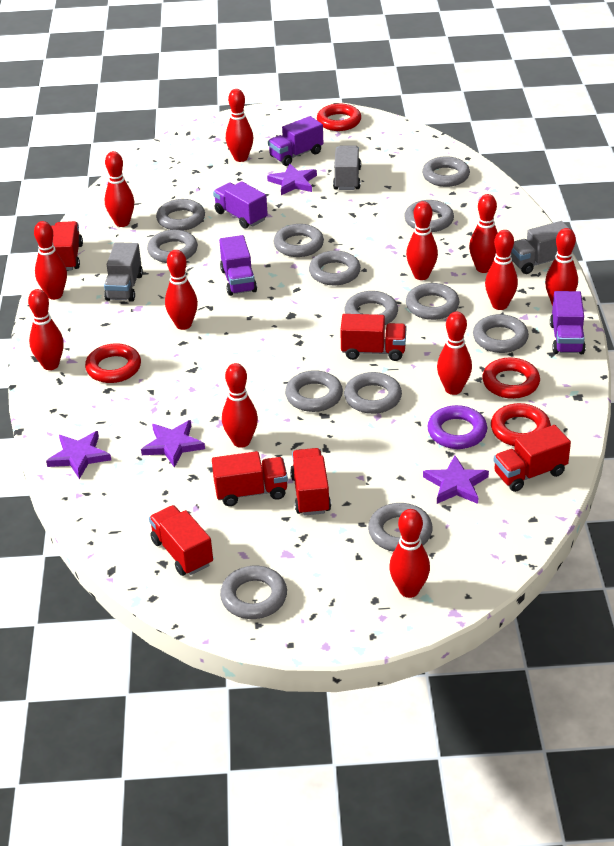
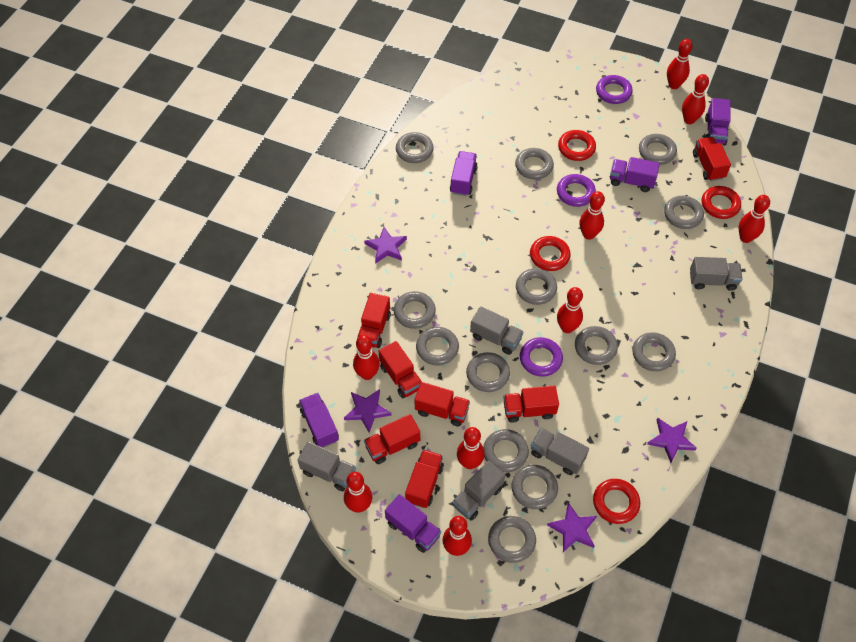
grey truck: 3 -> 5
purple ring: 1 -> 3
purple truck: 4 -> 5
red bowling pin: 12 -> 9
red truck: 6 -> 7

